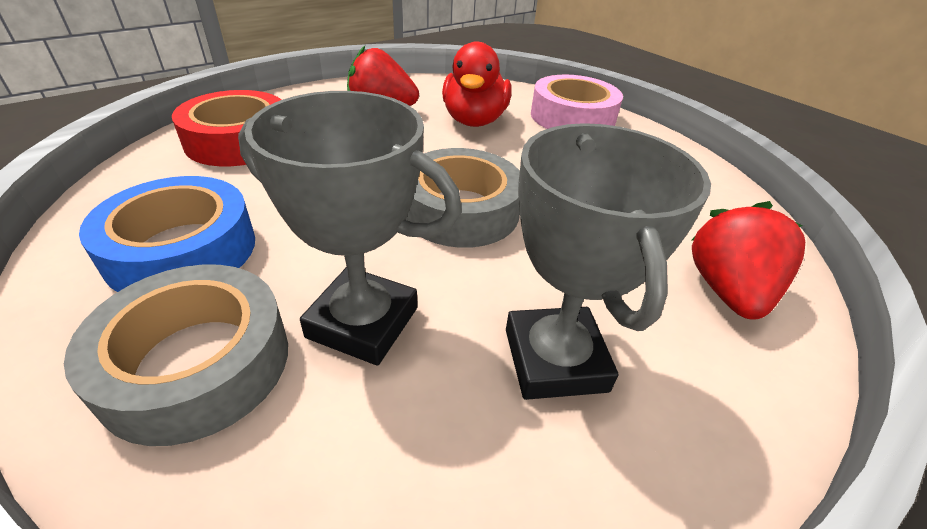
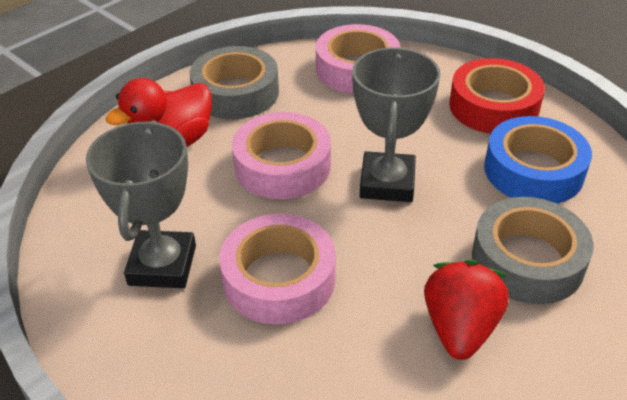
pink tape: 1 -> 3
red strawberry: 2 -> 1

